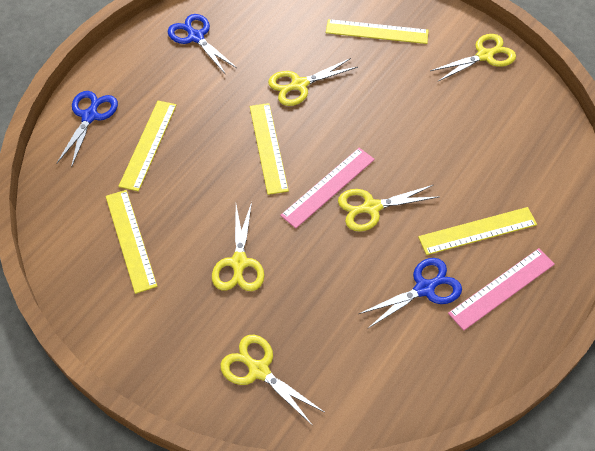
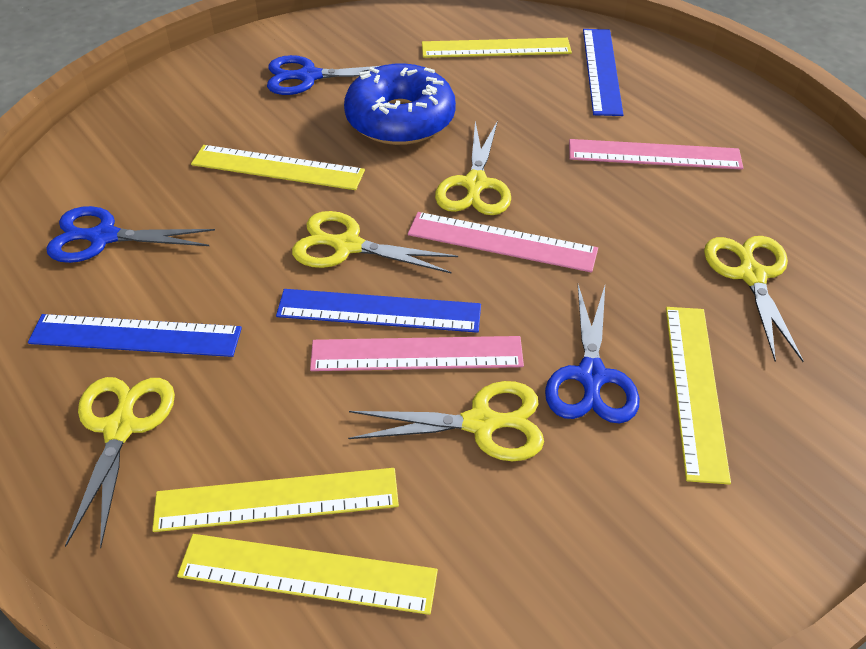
blue donut: 0 -> 1
blue ruler: 0 -> 3
pink ruler: 2 -> 3

